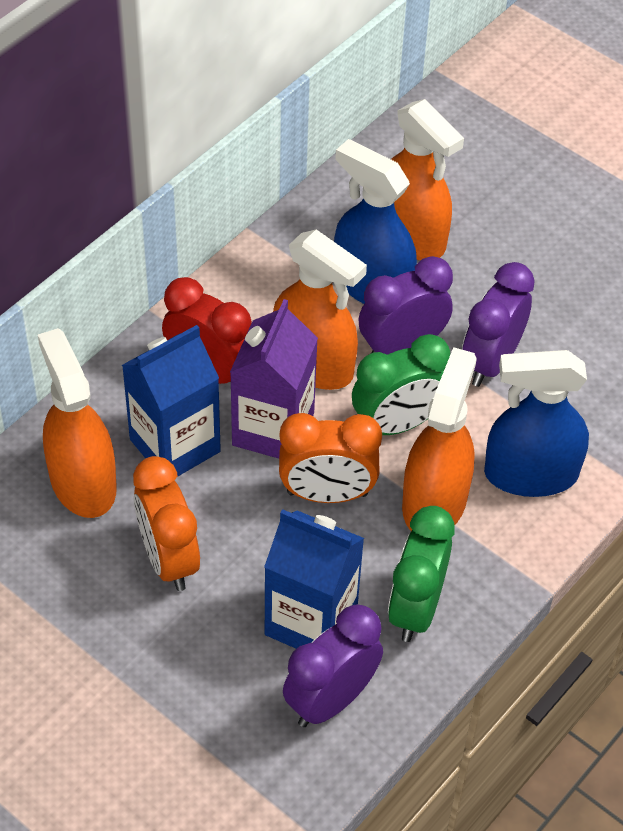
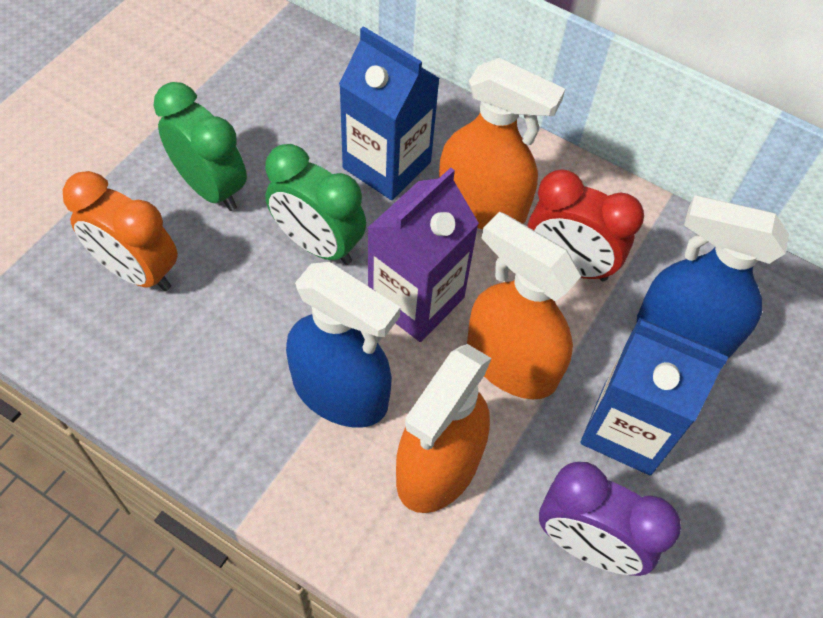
orange clock: 2 -> 1
orange spray bottle: 4 -> 3
purple clock: 3 -> 1

